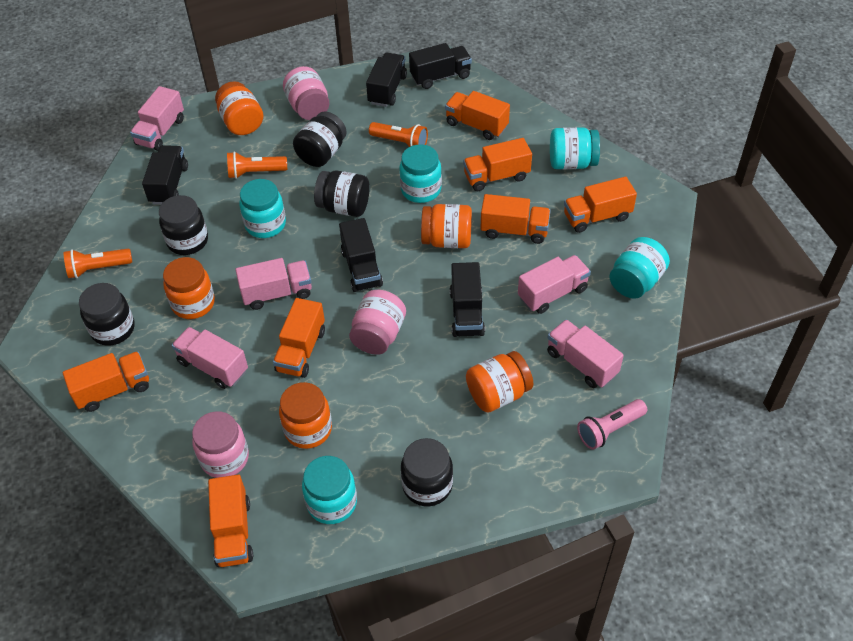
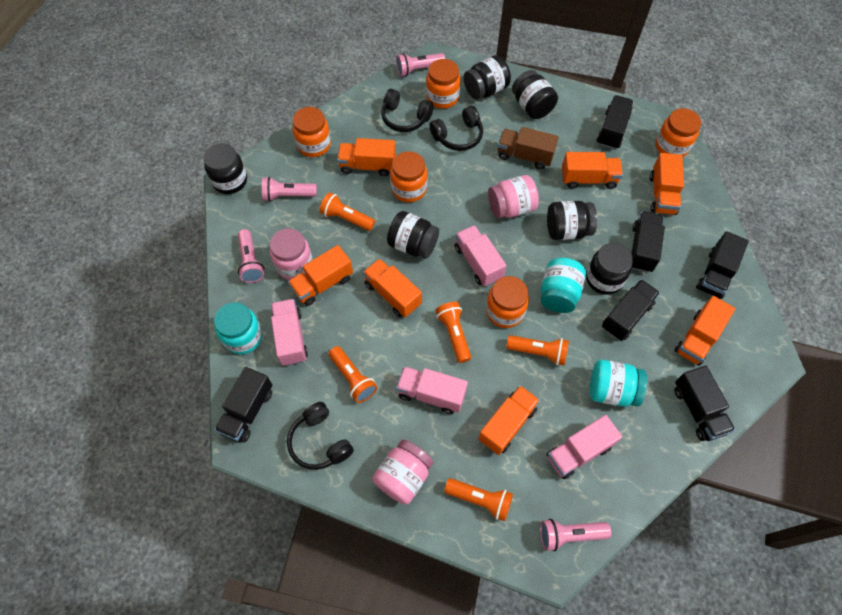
black headphones: 0 -> 3
black jar: 5 -> 6
black truck: 5 -> 6
brown truck: 0 -> 1
orange flashlight: 3 -> 5
pink flashlight: 1 -> 4
pink truck: 5 -> 4
turquoise jar: 5 -> 3

